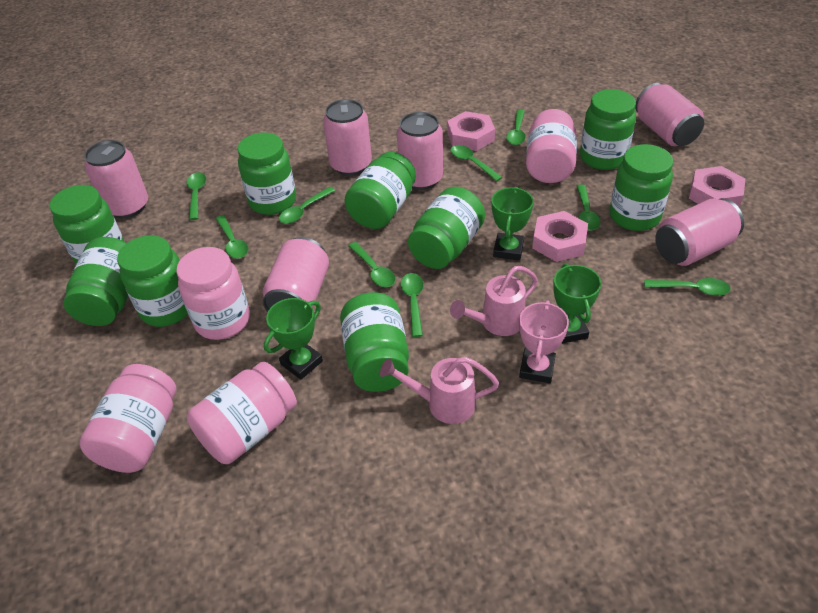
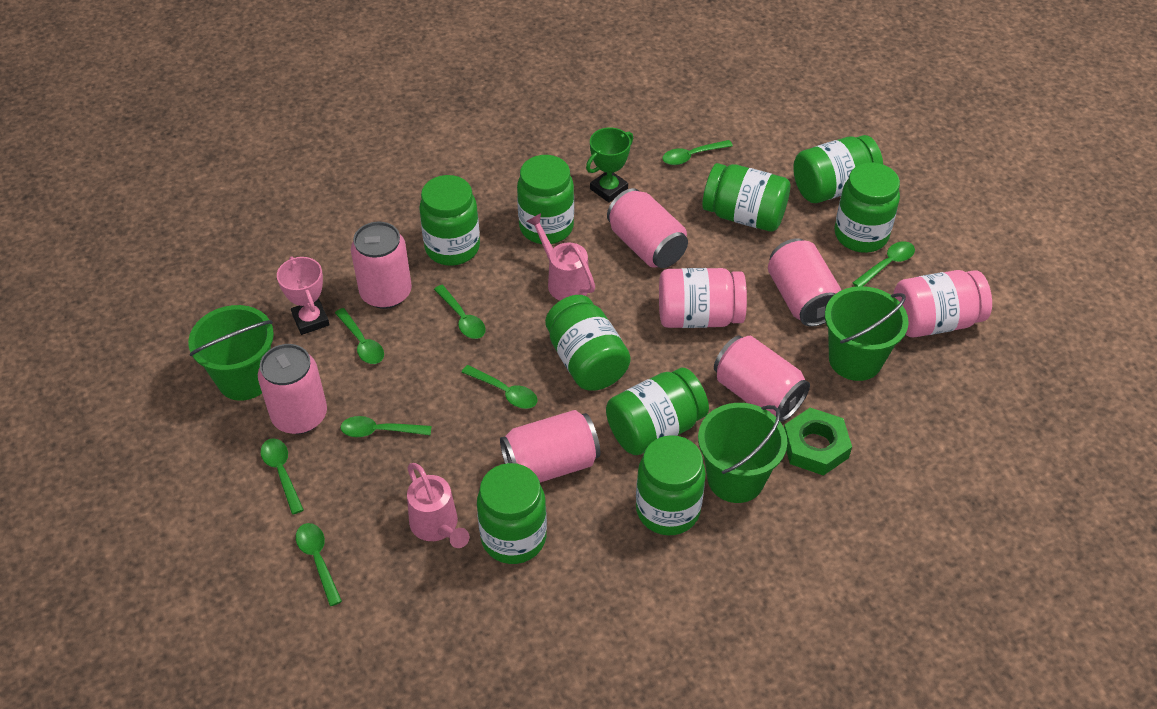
green bucket: 0 -> 3
green nut: 0 -> 1
green spoon: 9 -> 8
green trophy: 3 -> 1
pink jar: 4 -> 2
pink nut: 3 -> 0

